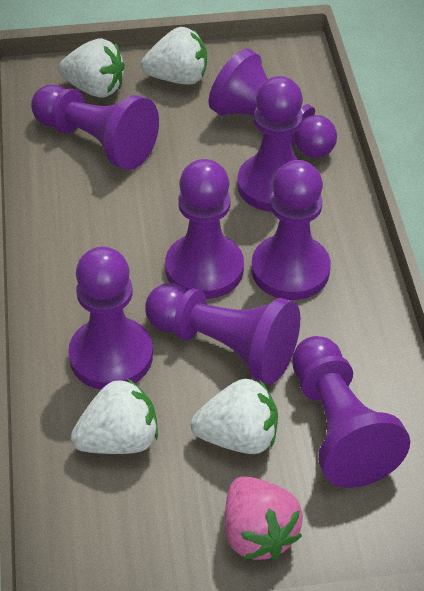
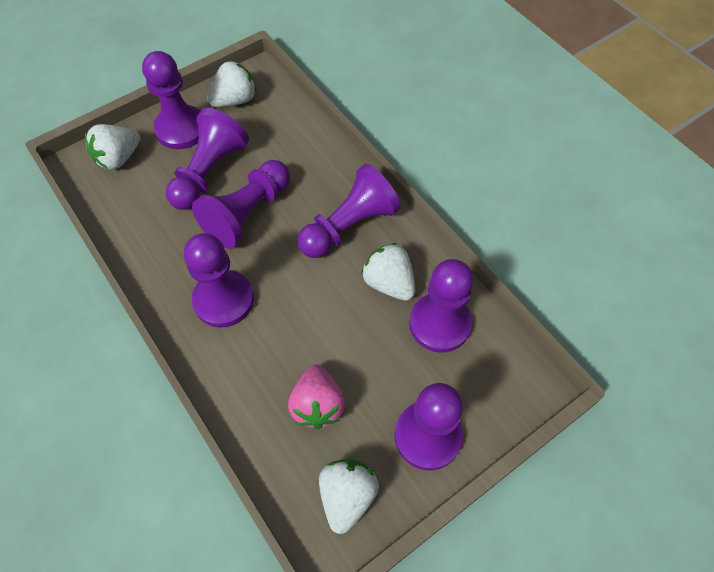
purple pawn: 8 -> 7

